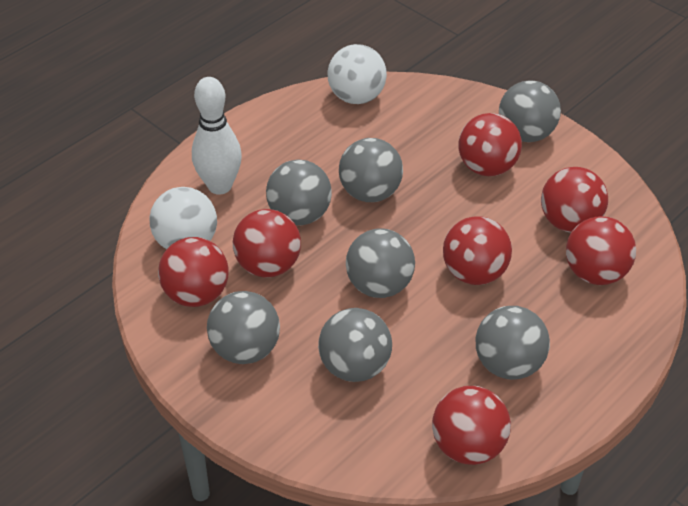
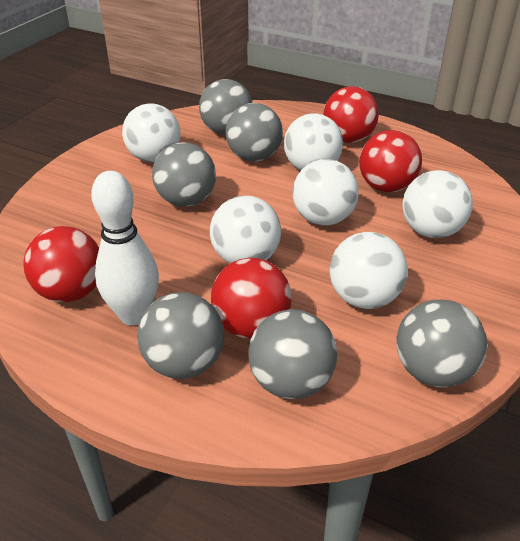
grey ball: 7 -> 6
red ball: 7 -> 4
white ball: 2 -> 6

